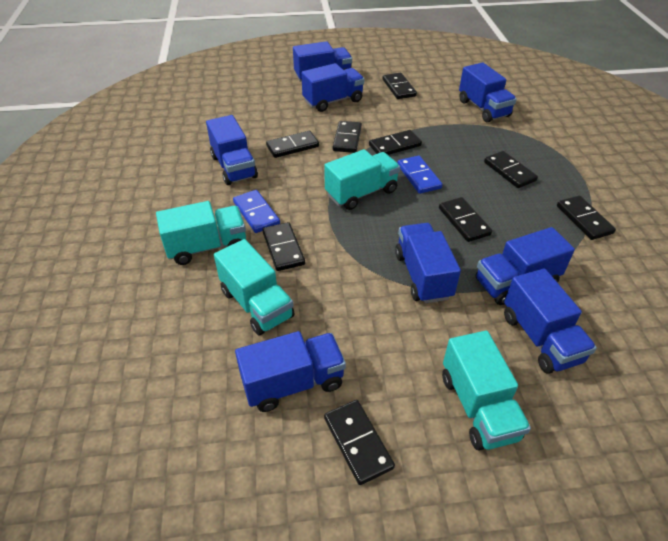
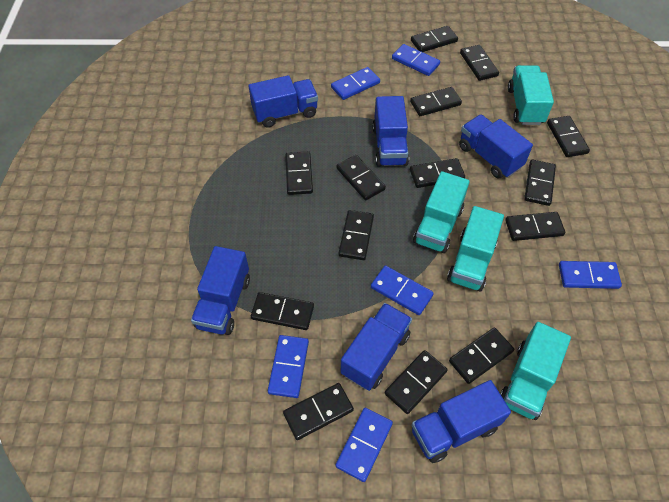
black domino: 9 -> 14
blue domino: 2 -> 6
blue truck: 8 -> 6

